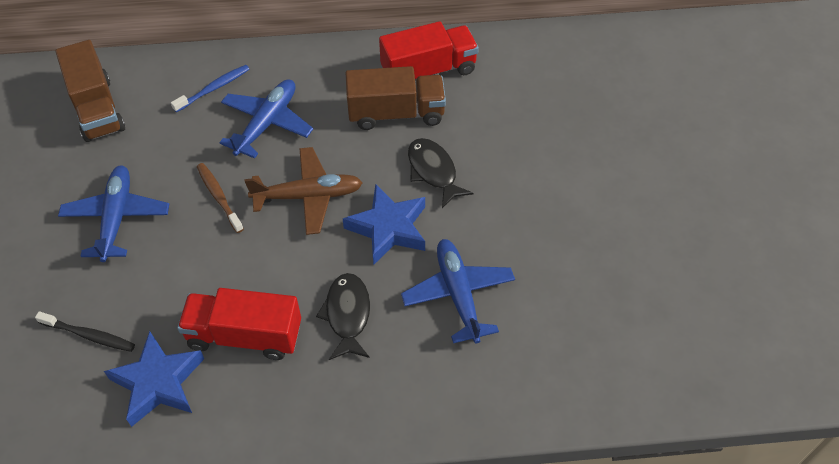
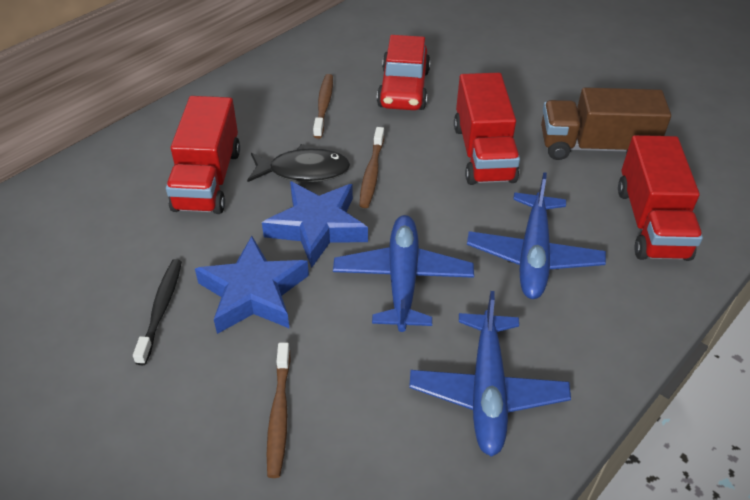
black fish: 2 -> 1
blue toothbrush: 1 -> 0
brown plane: 1 -> 0
brown toothbrush: 1 -> 3
brown truck: 2 -> 1
red car: 0 -> 1
red truck: 2 -> 3

